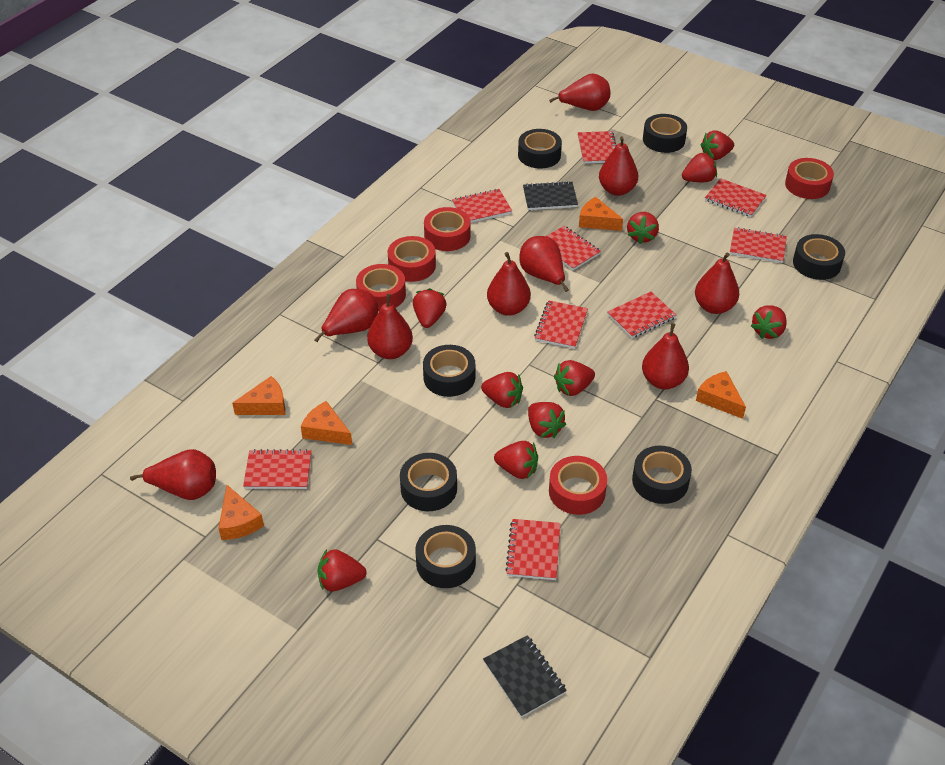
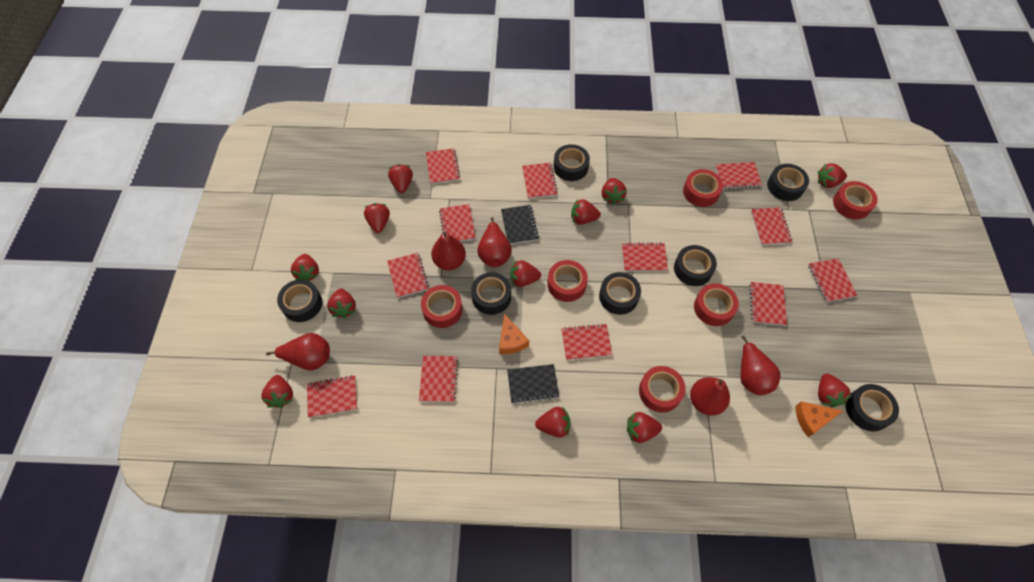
orange cheese: 5 -> 2
red notebook: 9 -> 12
red pear: 9 -> 5
red strawberry: 10 -> 12
red tape: 5 -> 6

